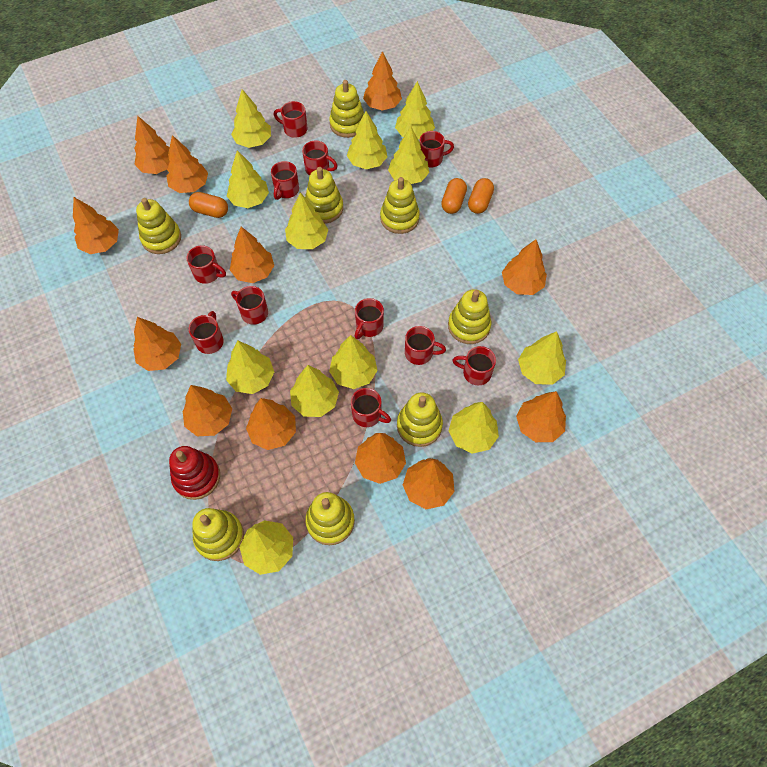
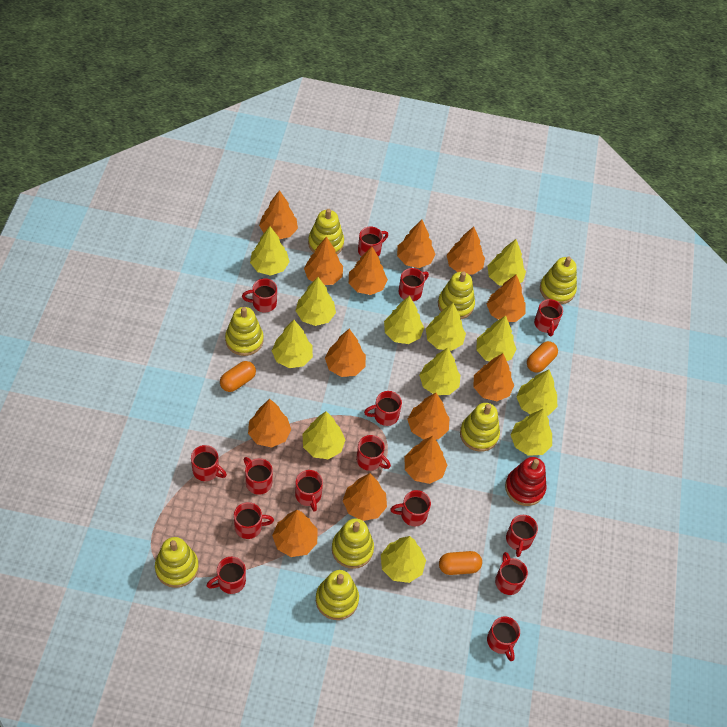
orange tree: 12 -> 13
red mug: 11 -> 15

